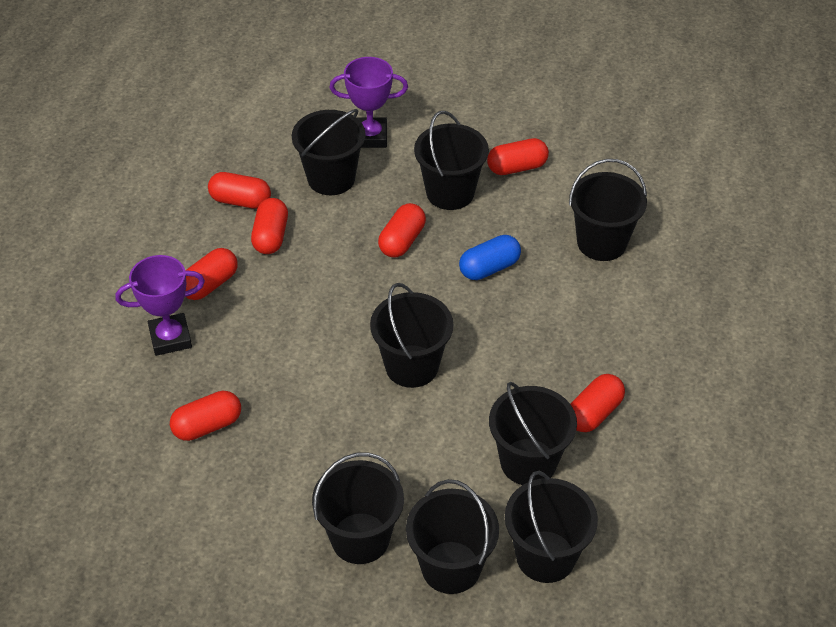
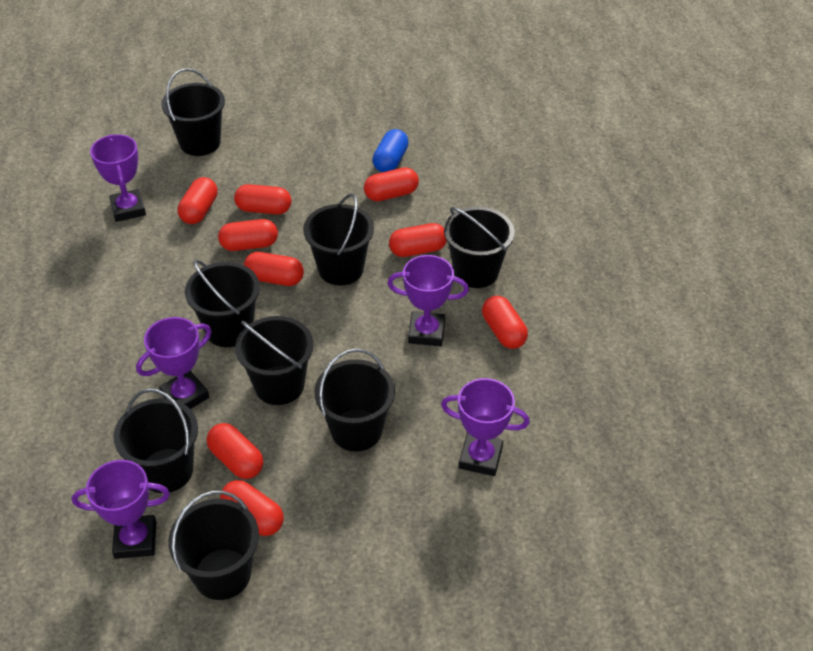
purple trophy: 2 -> 5
red capsule: 7 -> 9

